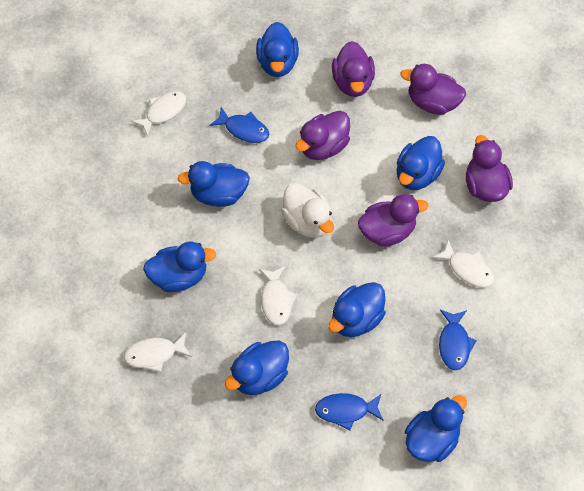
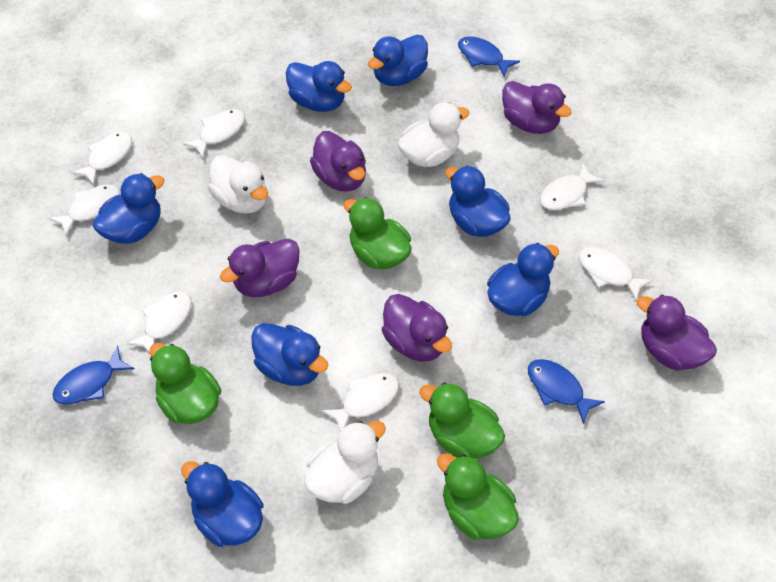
green duck: 0 -> 4
white duck: 1 -> 3
white fish: 4 -> 7

